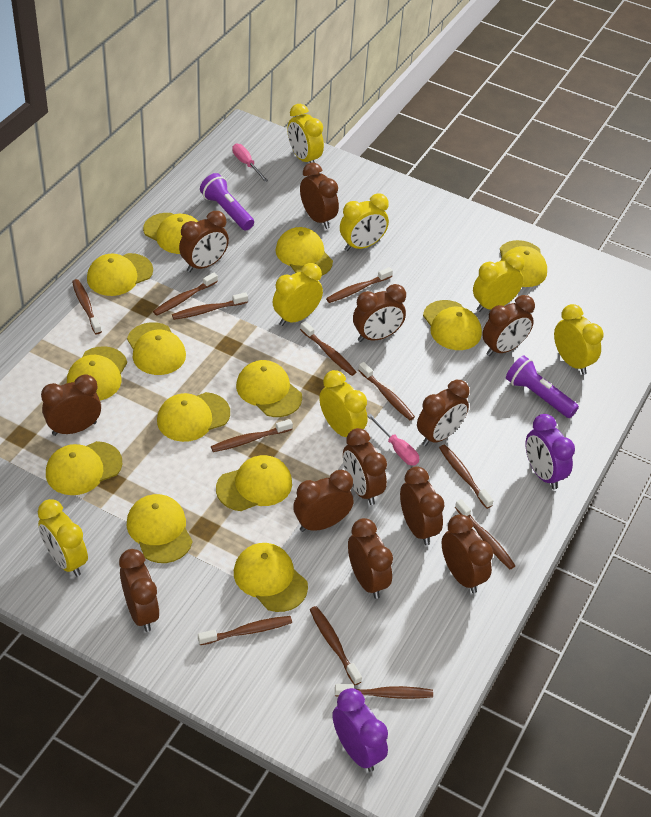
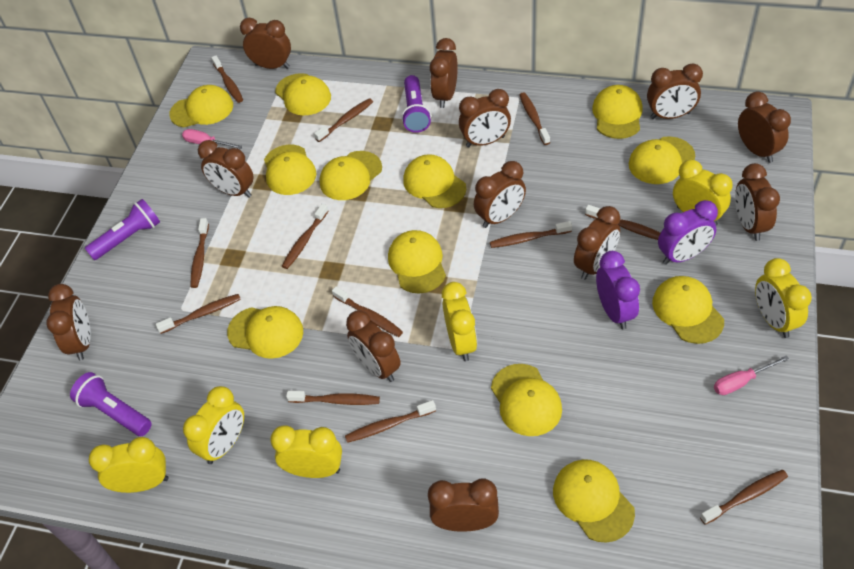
purple flashlight: 2 -> 3
yellow cap: 13 -> 12
yellow clock: 7 -> 6

